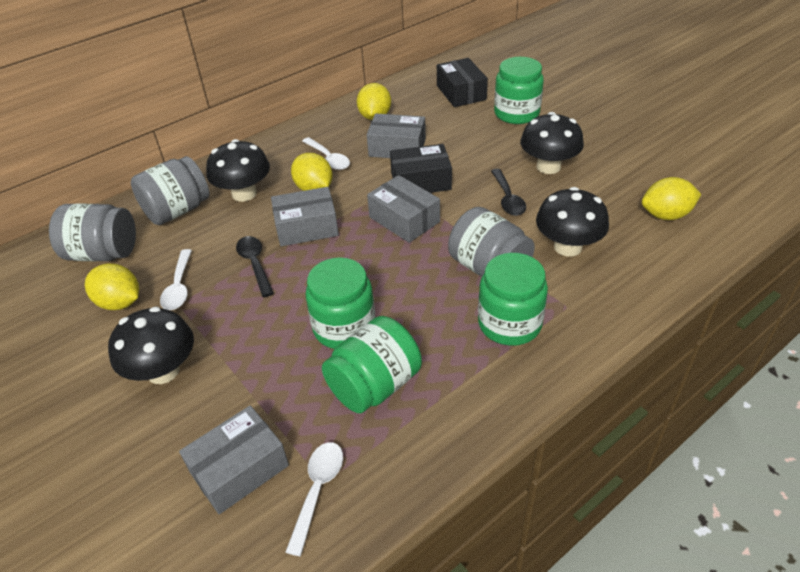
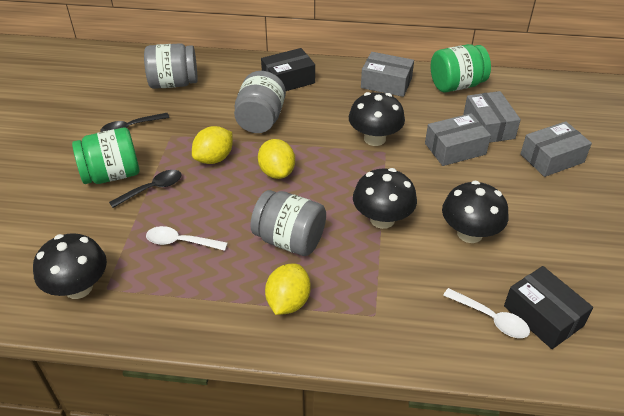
green jar: 4 -> 2
white spoon: 3 -> 2
yellow lemon: 4 -> 3

